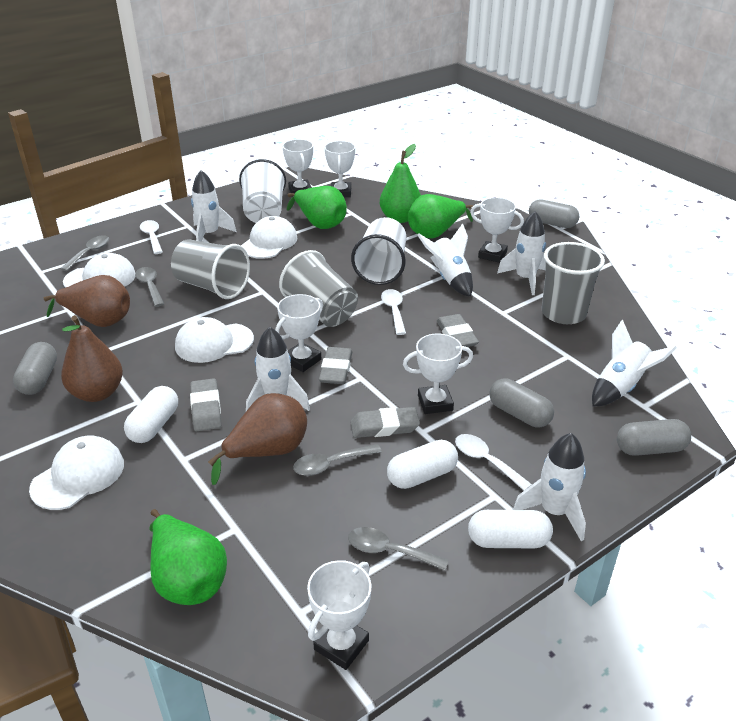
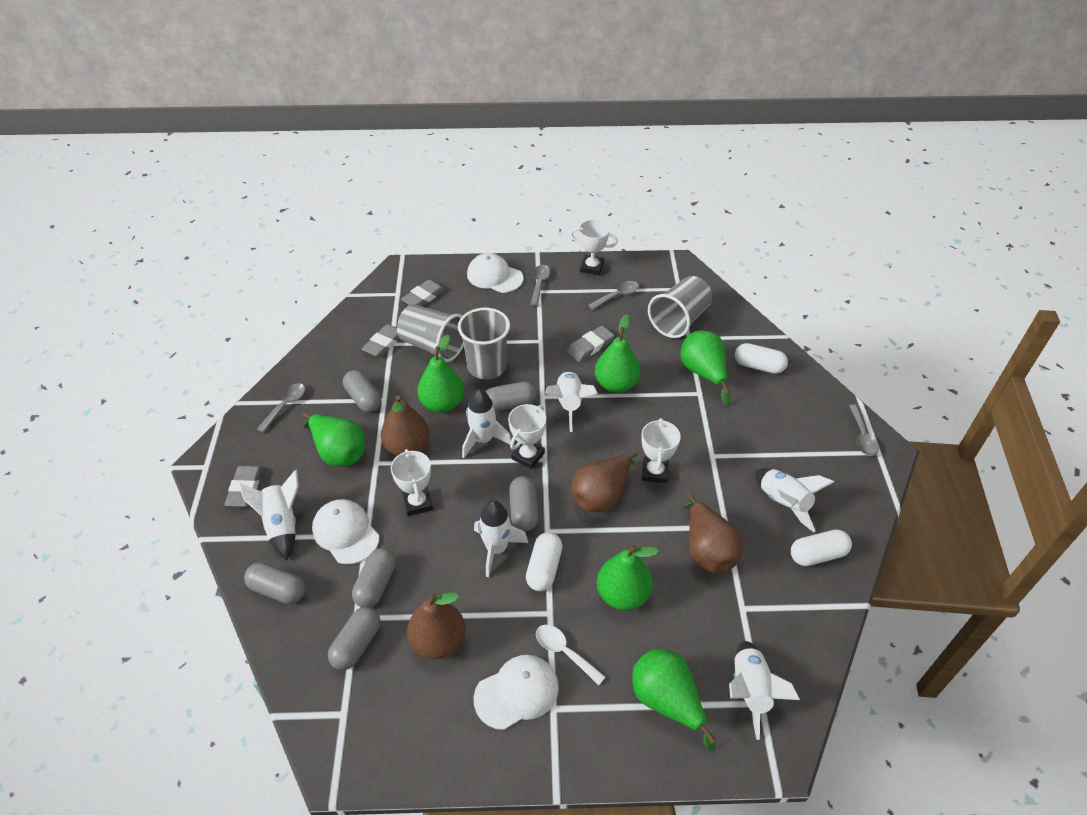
brown pear: 3 -> 4
green pear: 4 -> 6
grey capsule: 4 -> 6
white cap: 4 -> 3
white cup: 2 -> 0
white spoon: 3 -> 1
white trophy: 6 -> 4

